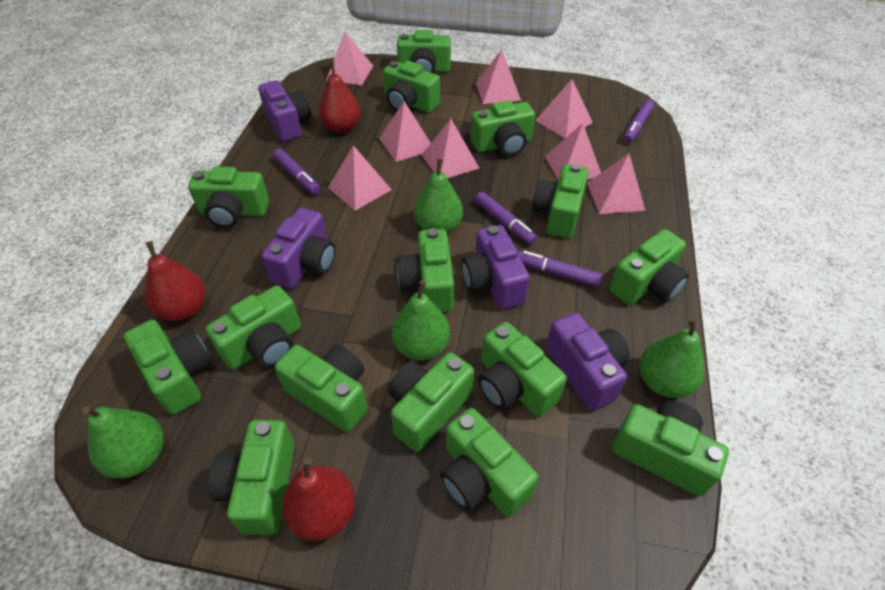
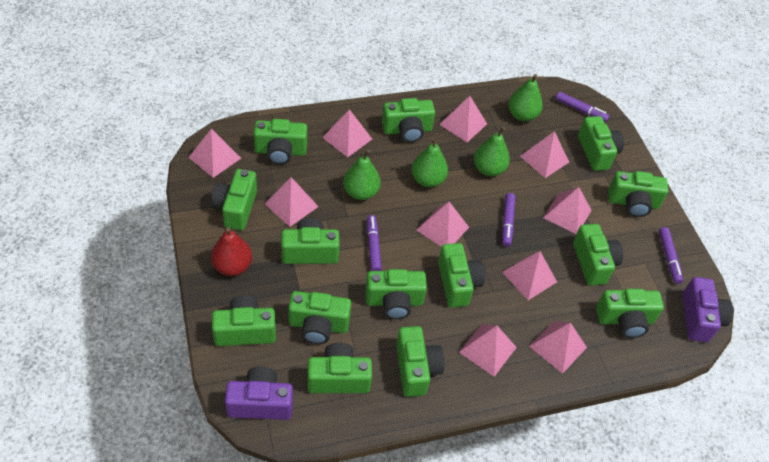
green camera: 15 -> 14
pink pyramid: 8 -> 10
purple camera: 4 -> 2
red pear: 3 -> 1

